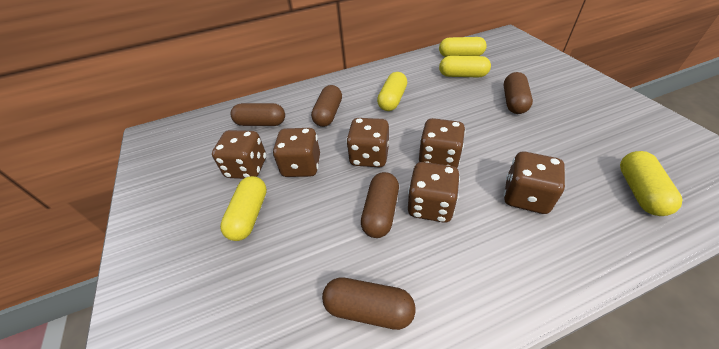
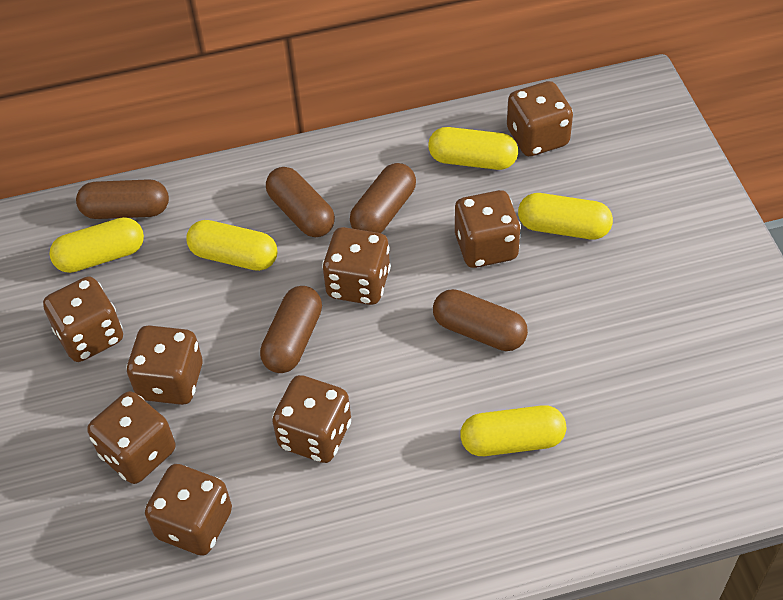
brown dice: 6 -> 8

